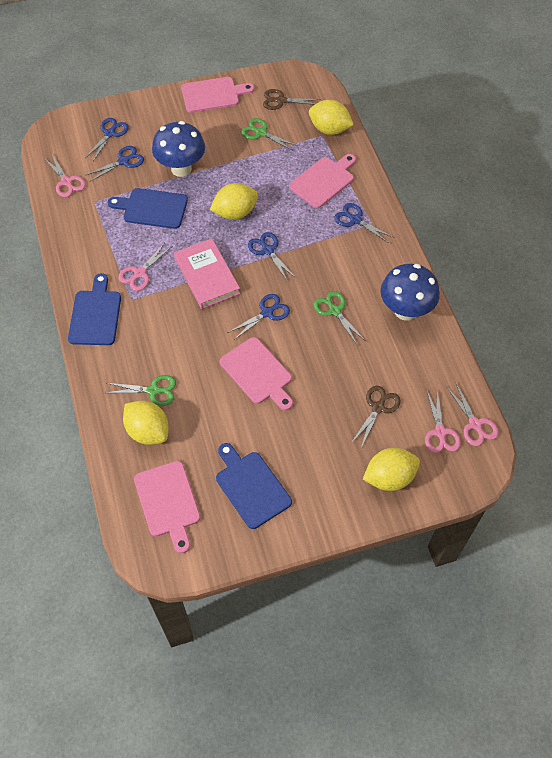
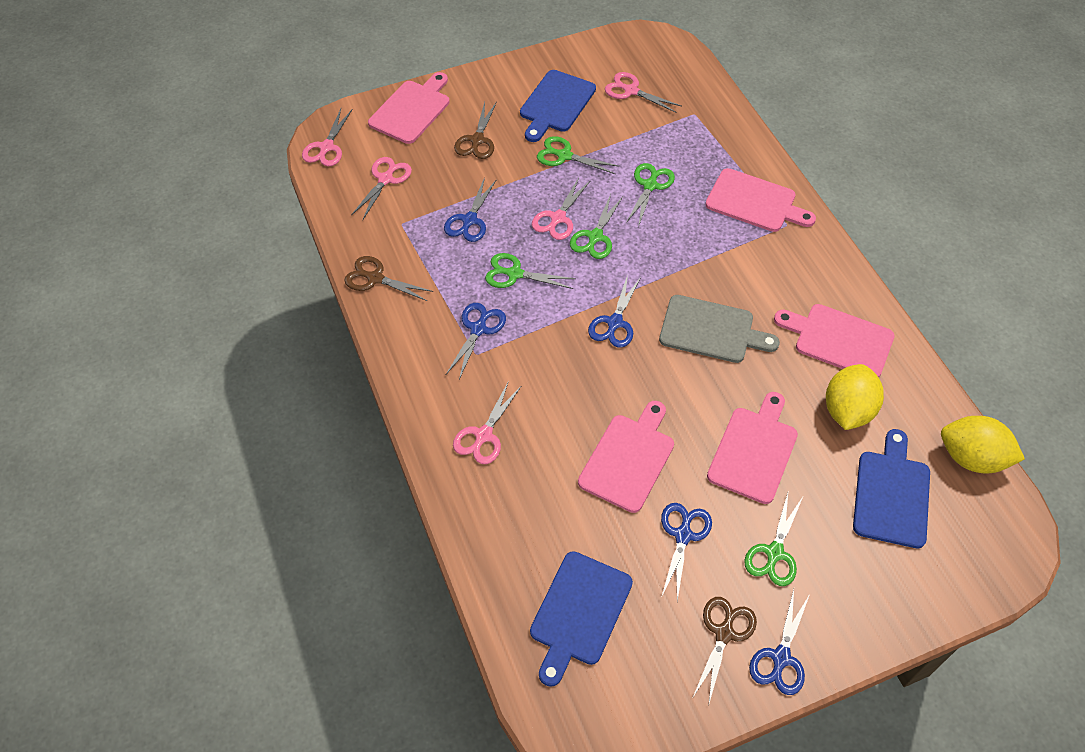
blue mushroom: 2 -> 0
brown scissors: 2 -> 3
green scissors: 3 -> 5
grey cutting board: 0 -> 1
pink book: 1 -> 0
pink cutting board: 4 -> 5
pink scissors: 4 -> 5
yellow lemon: 4 -> 2

